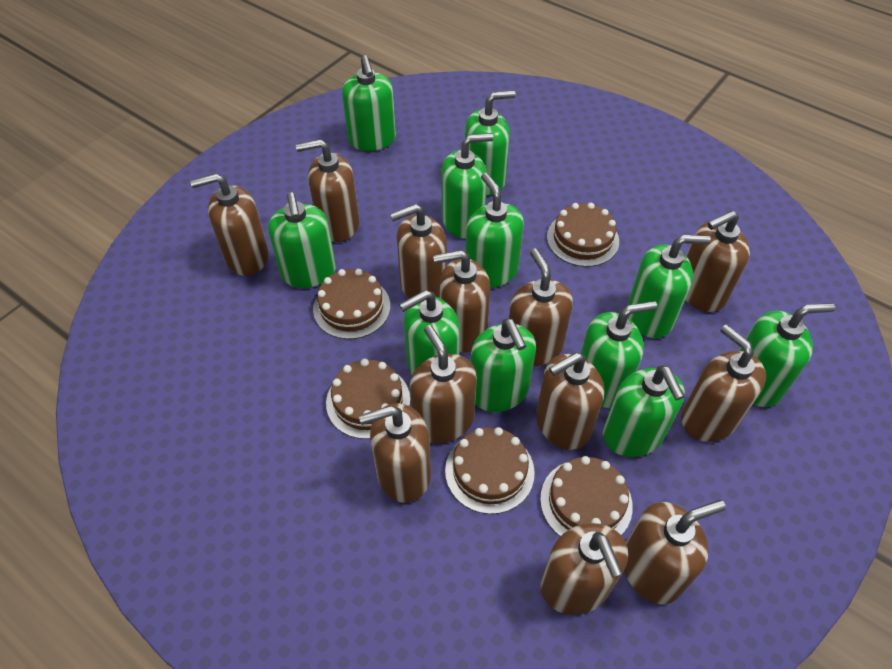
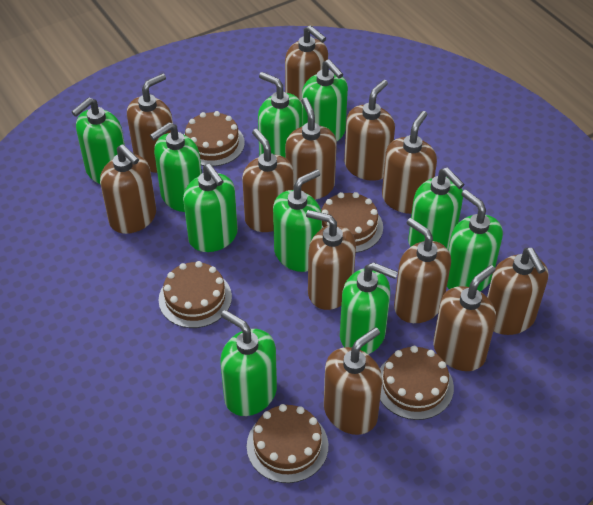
green soap dispenser: 11 -> 10

